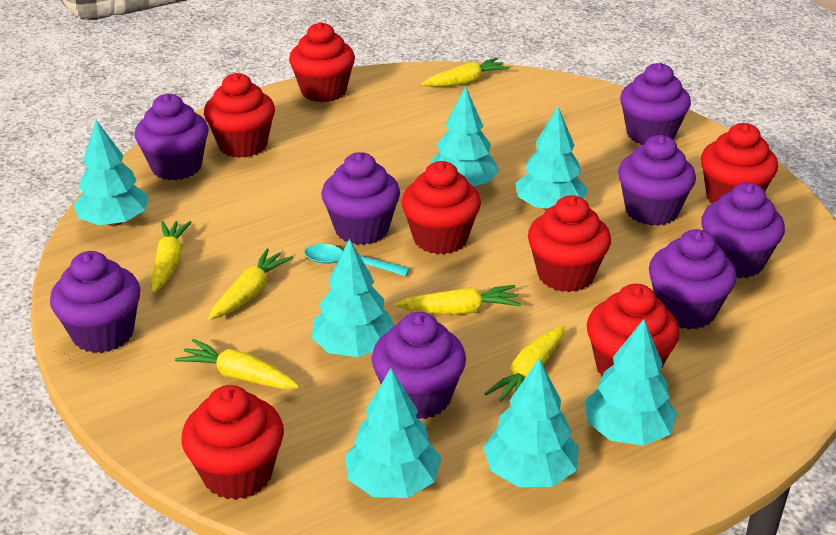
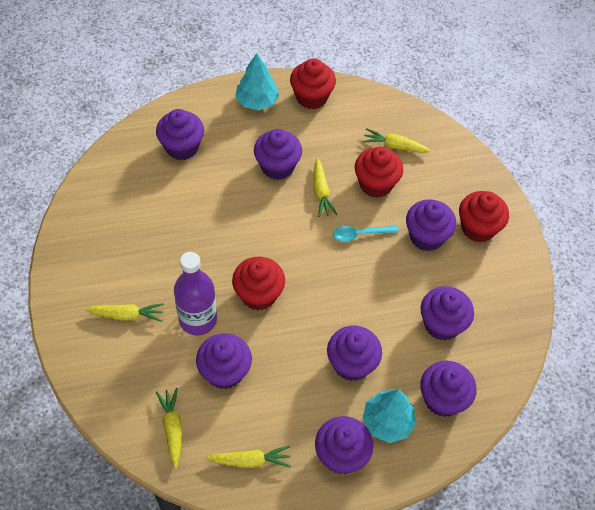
purple bottle: 0 -> 1
red cupcake: 7 -> 4
turquoise tree: 7 -> 2
yellow carrot: 6 -> 5

